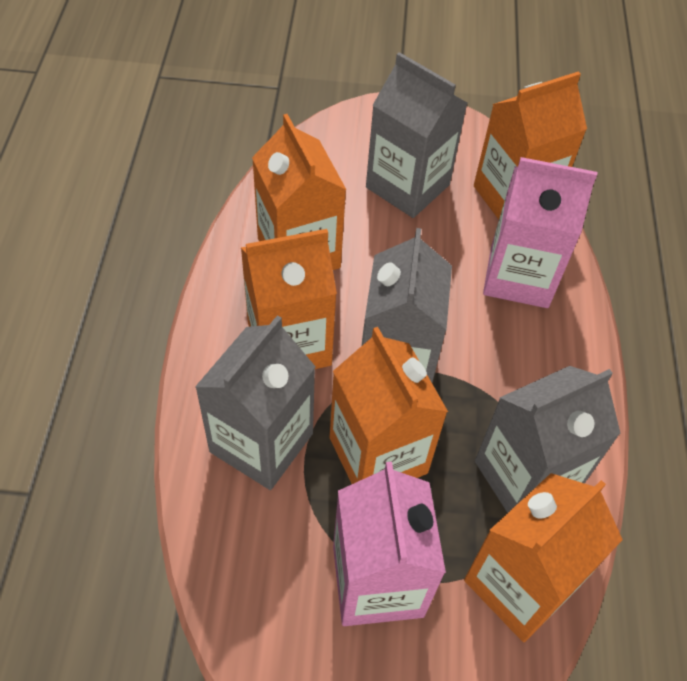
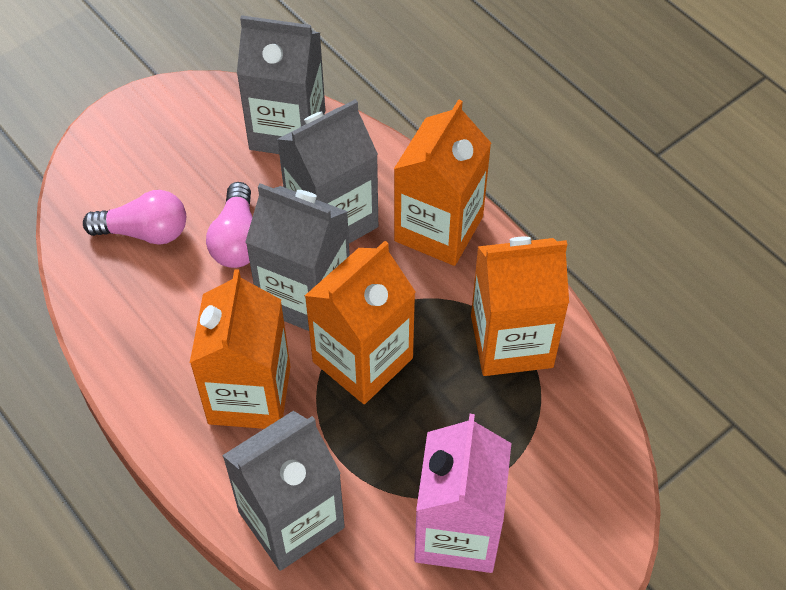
orange carton: 5 -> 4
pink carton: 2 -> 1
pink light bulb: 0 -> 2

